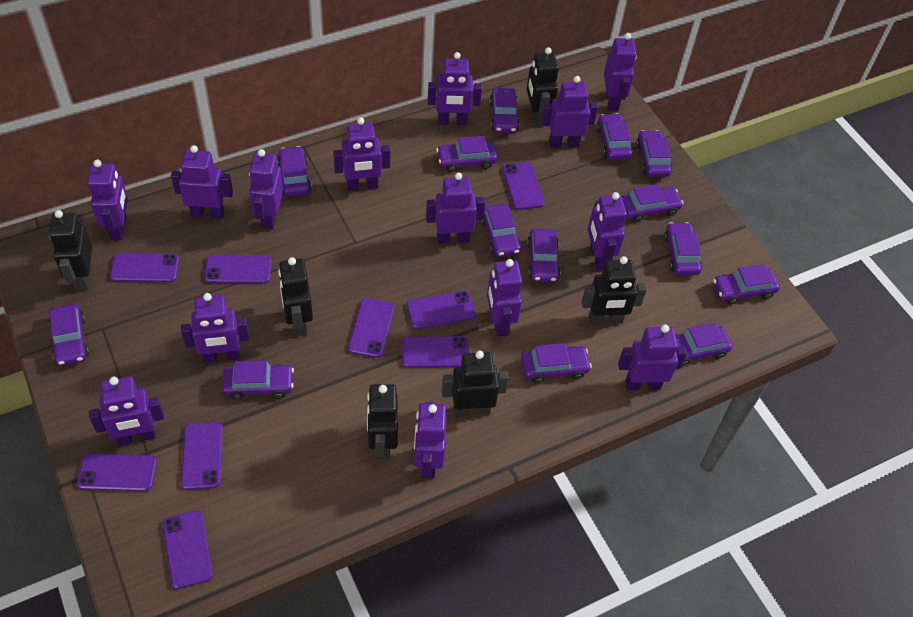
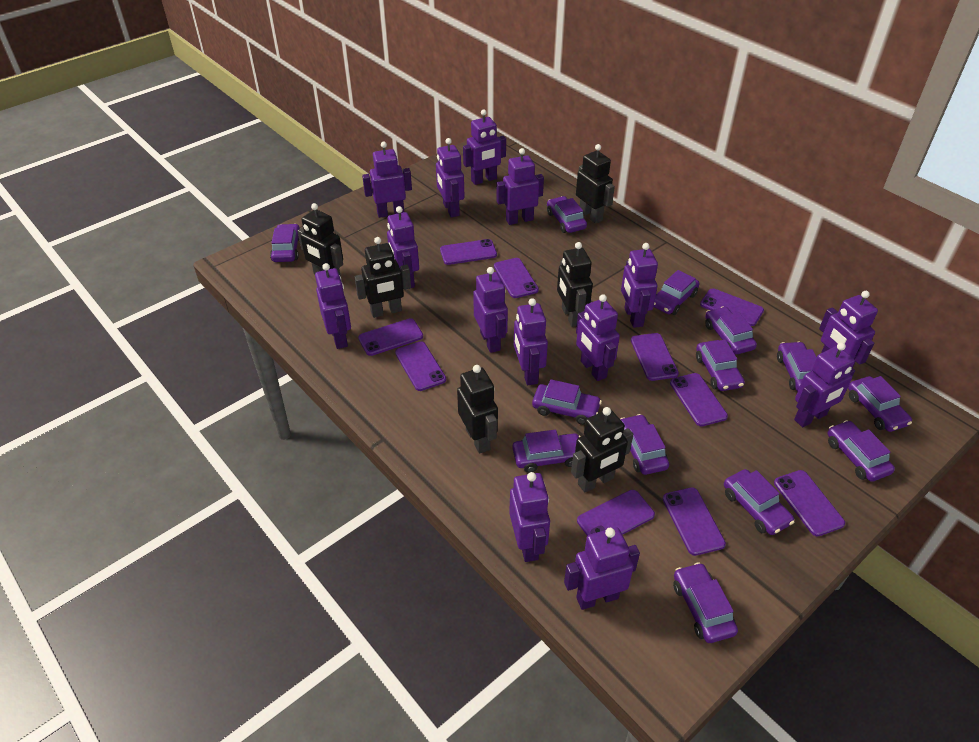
purple car: 14 -> 13
purple phone: 9 -> 10

